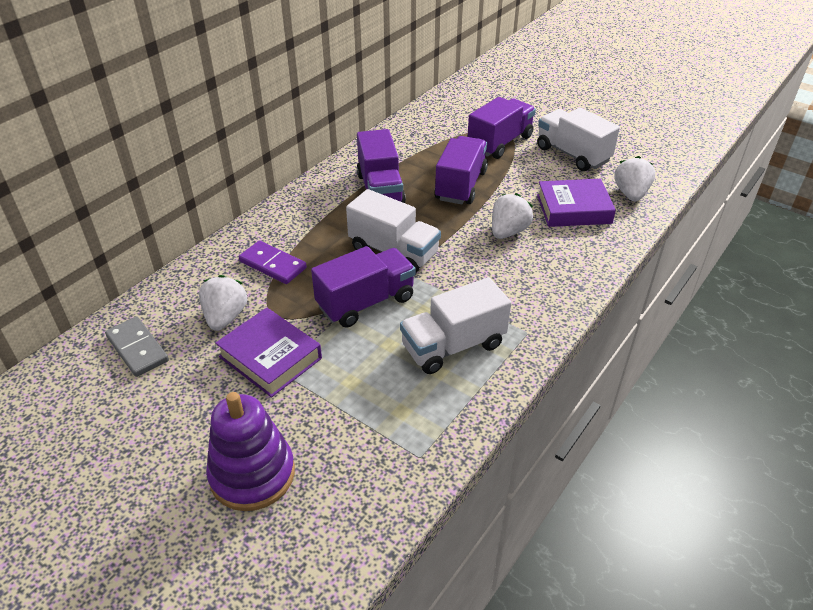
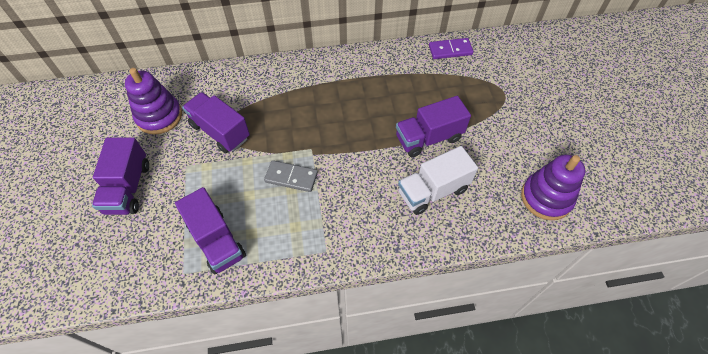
purple book: 2 -> 0
purple stacking toy: 1 -> 2
white strawberry: 3 -> 0
white truck: 3 -> 1

